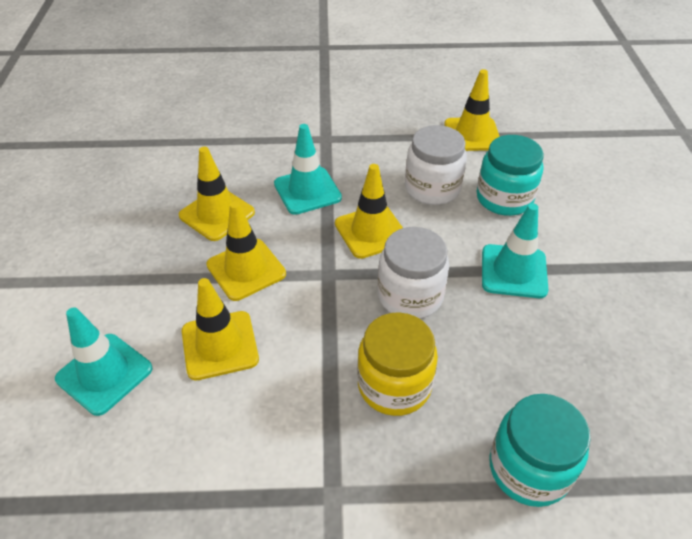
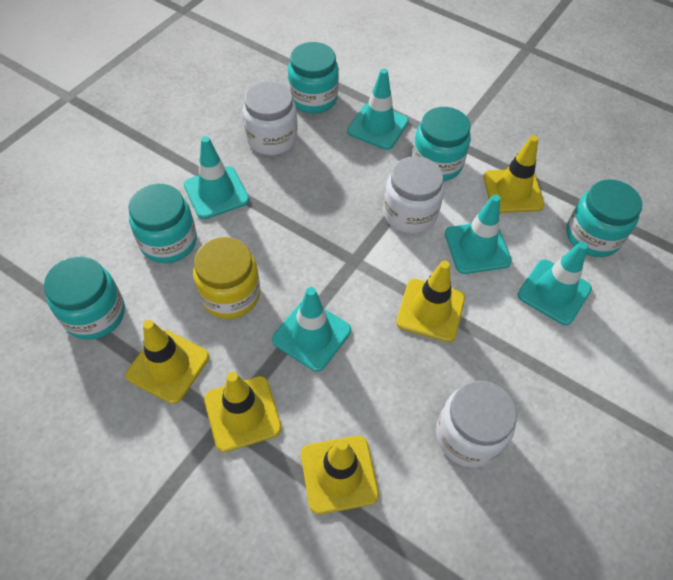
turquoise jar: 2 -> 5
turquoise traffic cone: 3 -> 5
white jar: 2 -> 3

